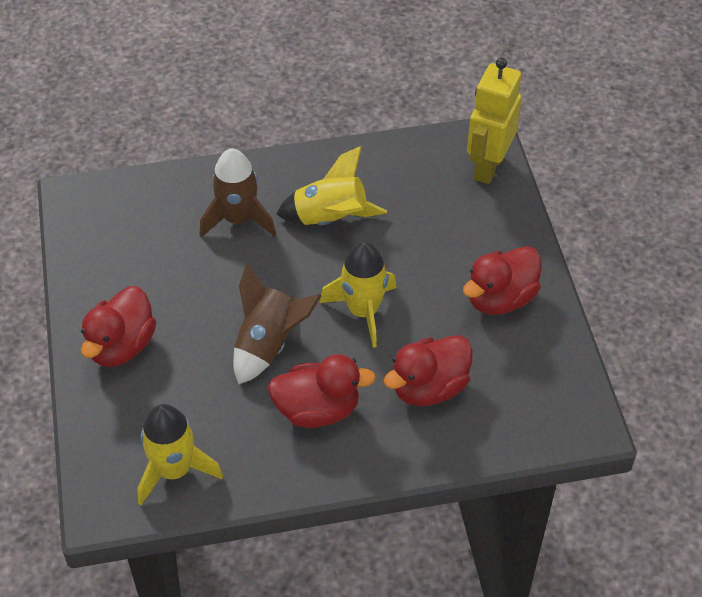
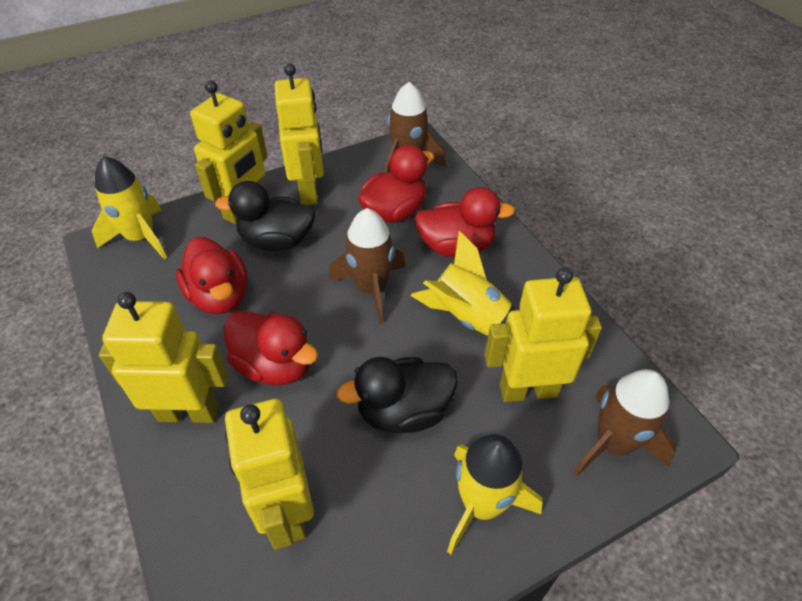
black duck: 0 -> 2
brown rocket: 2 -> 3
yellow robot: 1 -> 5

